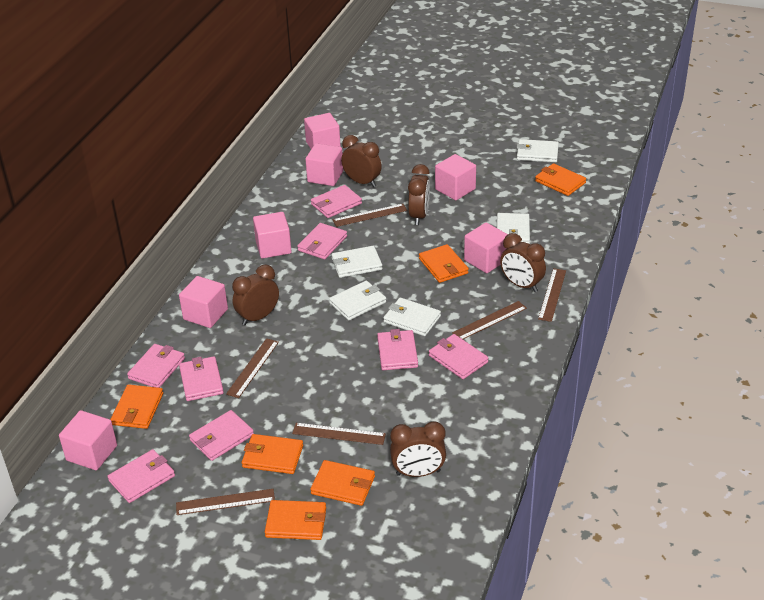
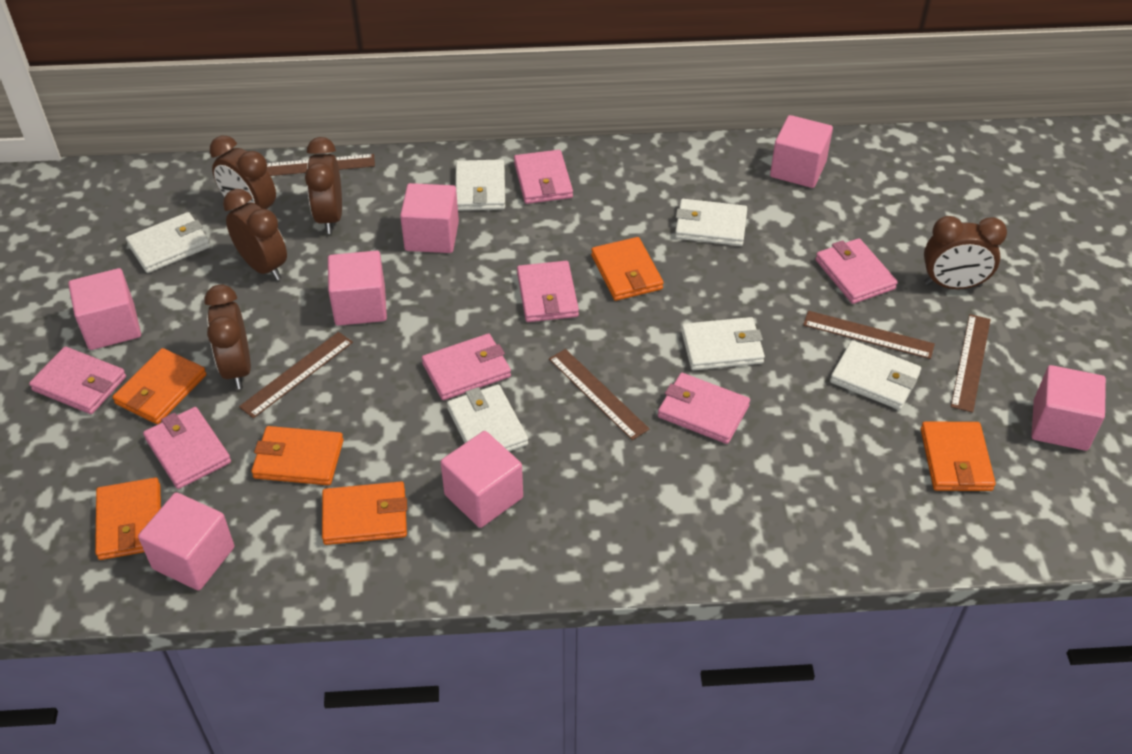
brown ruler: 6 -> 5
pink wallet: 8 -> 7
white wallet: 5 -> 6

